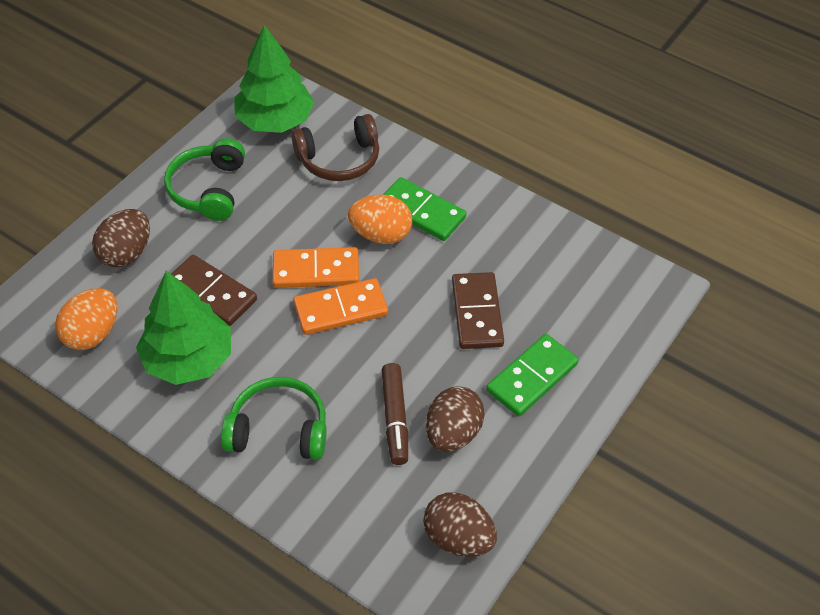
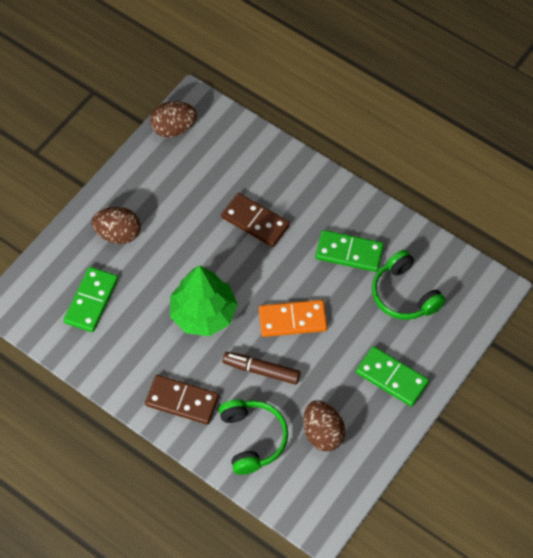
brown headphones: 1 -> 0
green domino: 2 -> 3
green tree: 2 -> 1
orange domino: 2 -> 1
orange egg: 2 -> 0

